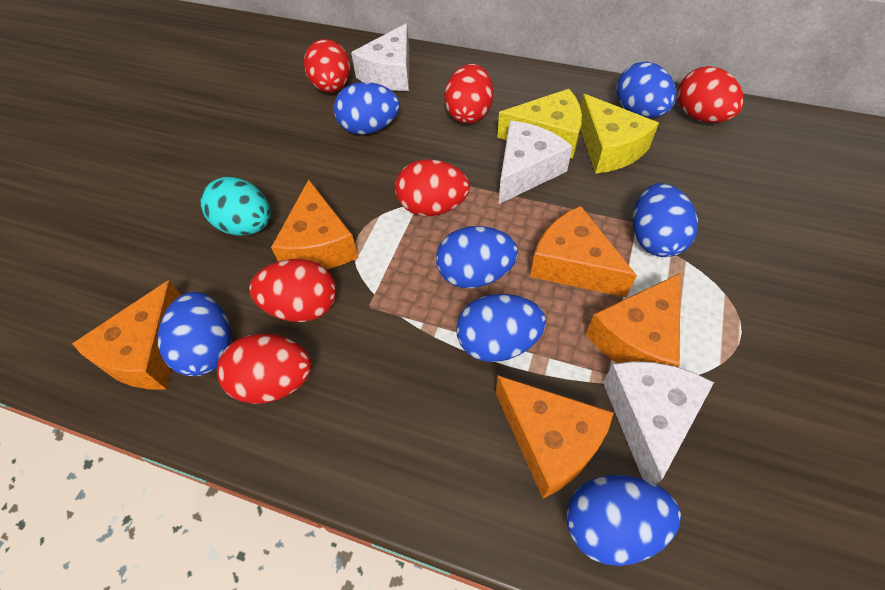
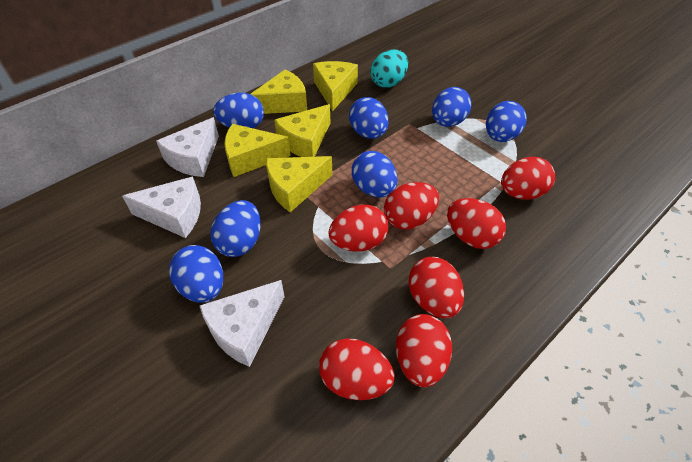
orange cheese: 5 -> 0
red egg: 6 -> 7
yellow cheese: 2 -> 5

